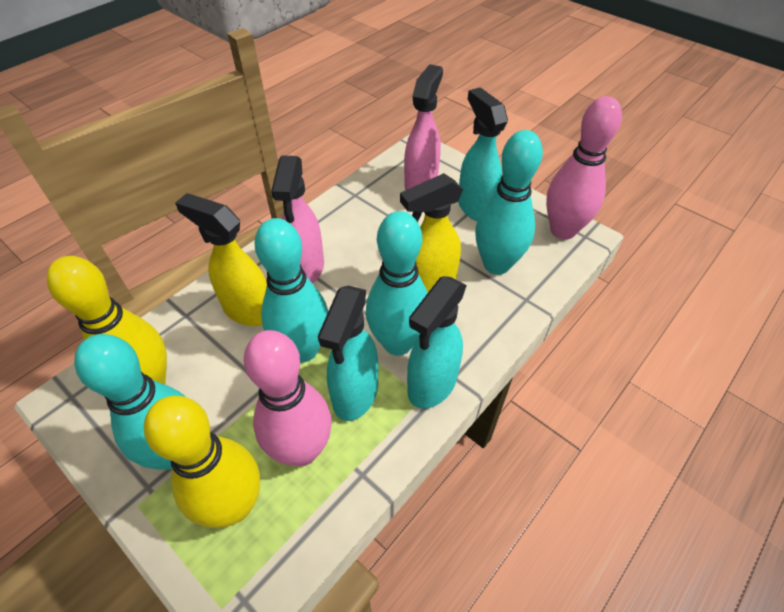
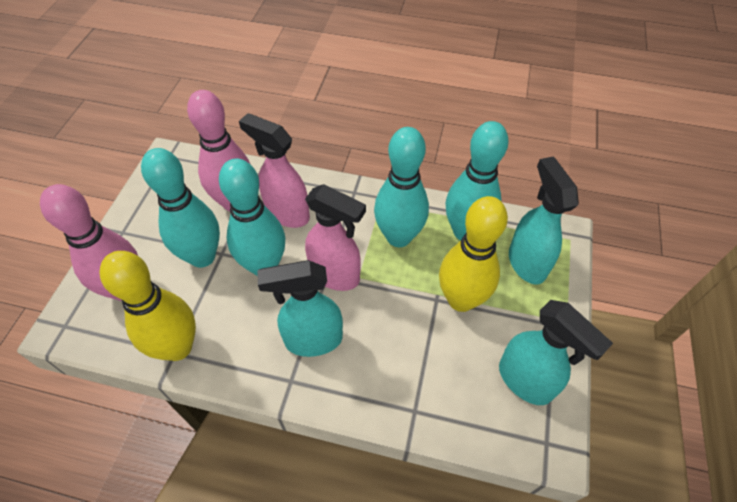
yellow spray bottle: 2 -> 0

